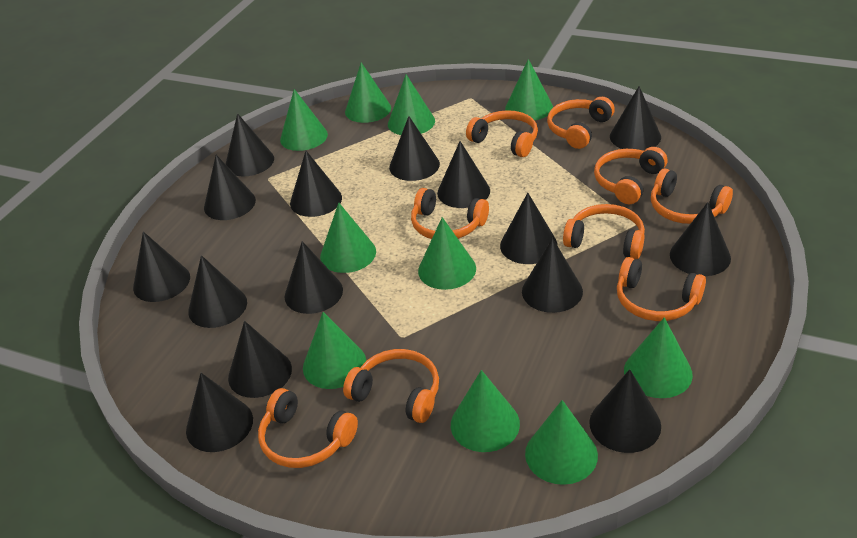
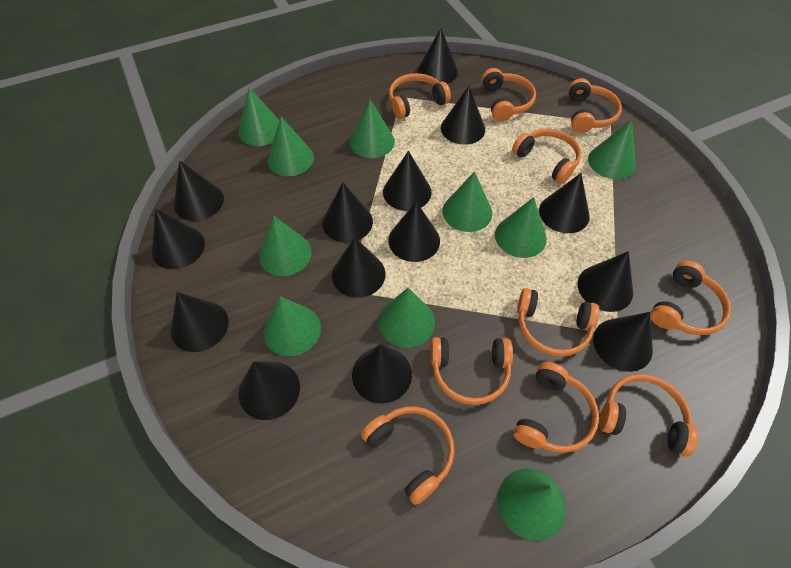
black cone: 15 -> 14
orange headphones: 9 -> 10

